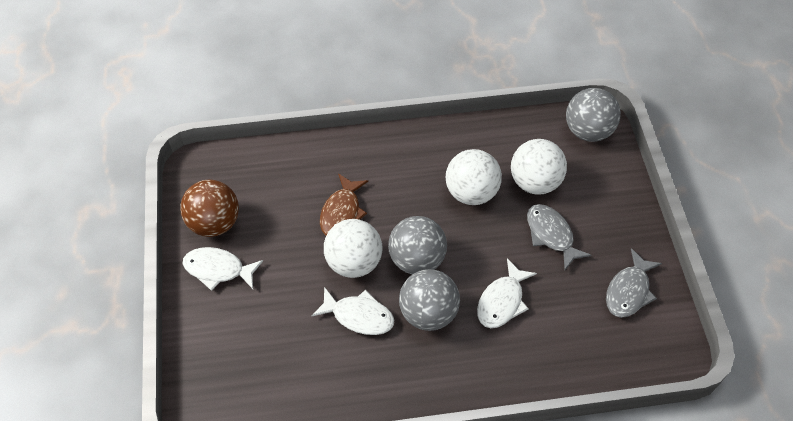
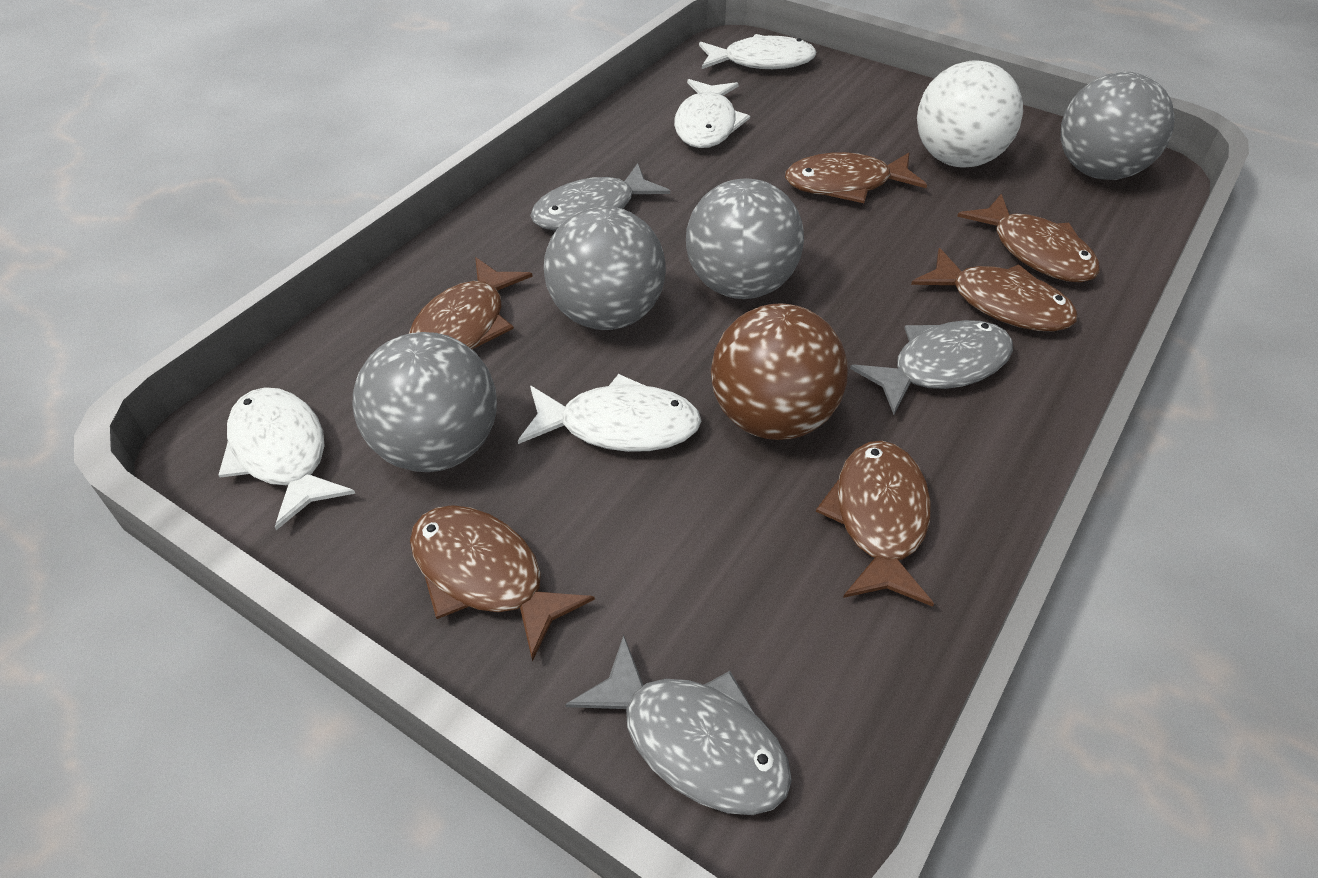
brown fish: 1 -> 6
grey ball: 3 -> 4
grey fish: 2 -> 3
white ball: 3 -> 1
white fish: 3 -> 4

